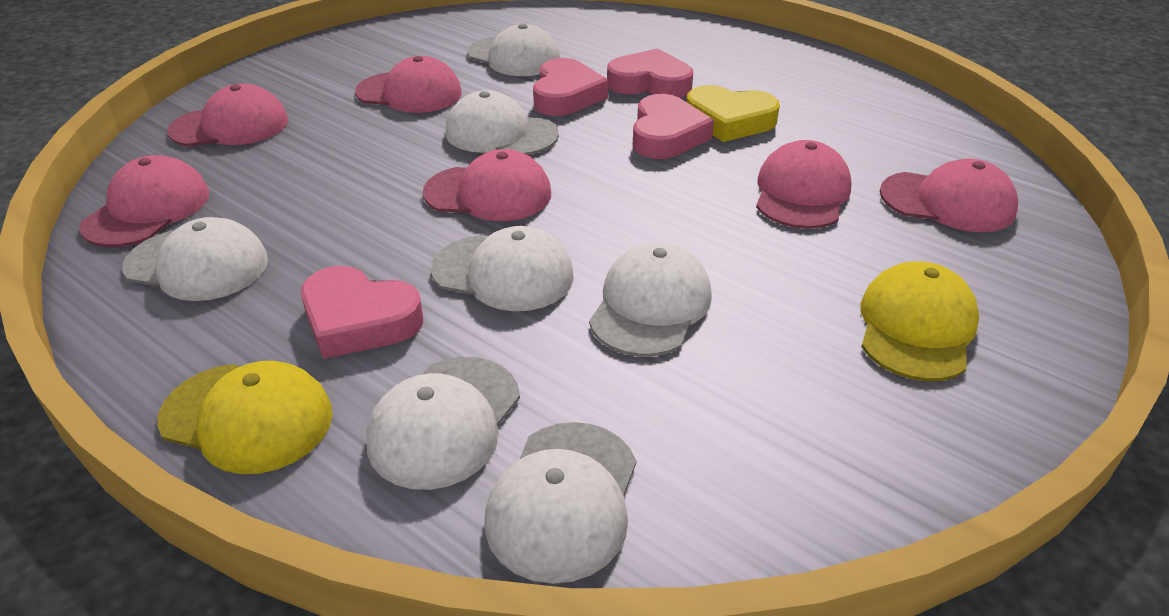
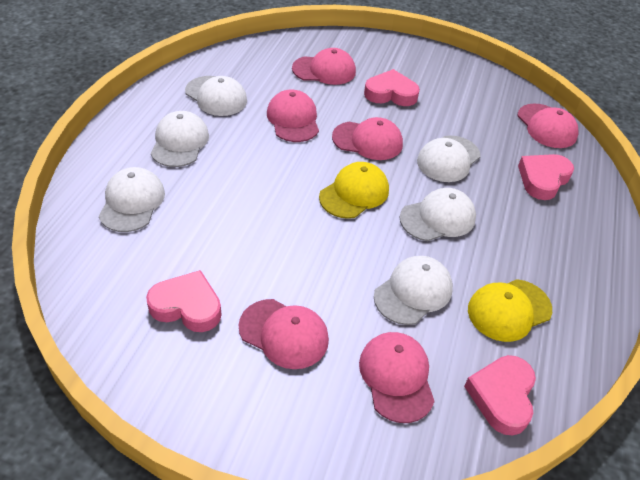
white cap: 7 -> 6
yellow heart: 1 -> 0

